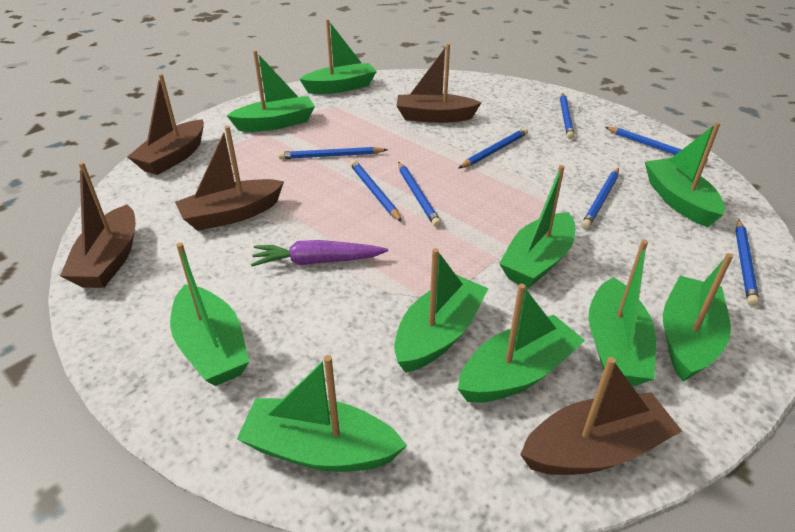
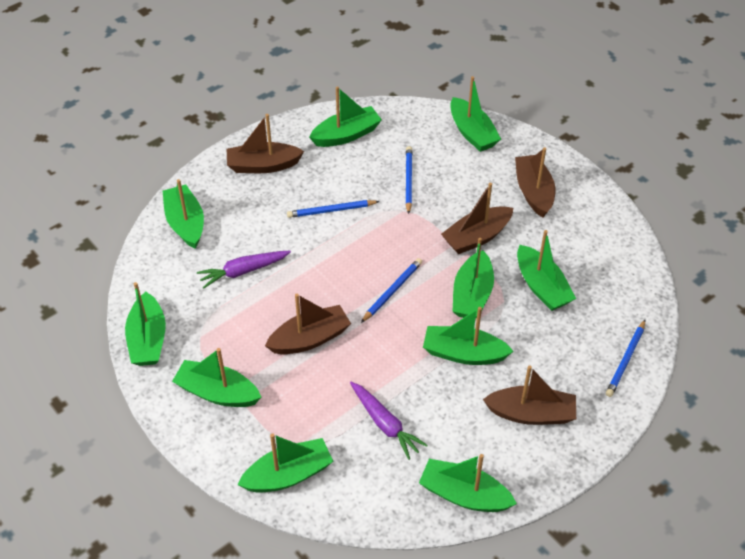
blue pencil: 8 -> 4
purple carrot: 1 -> 2

